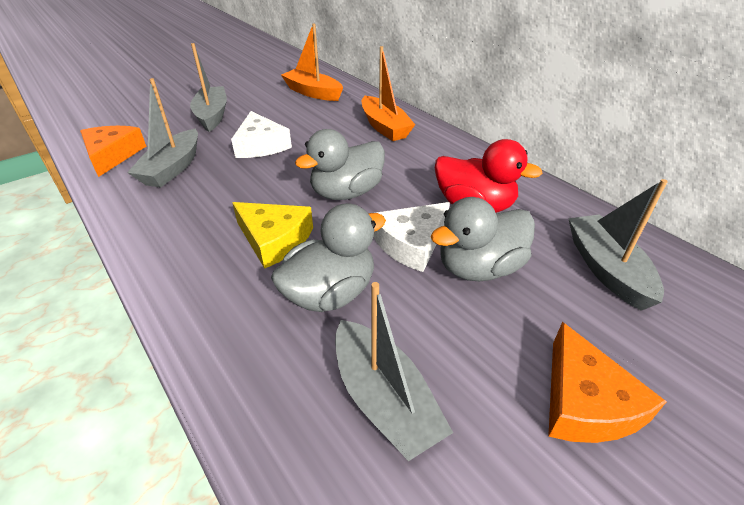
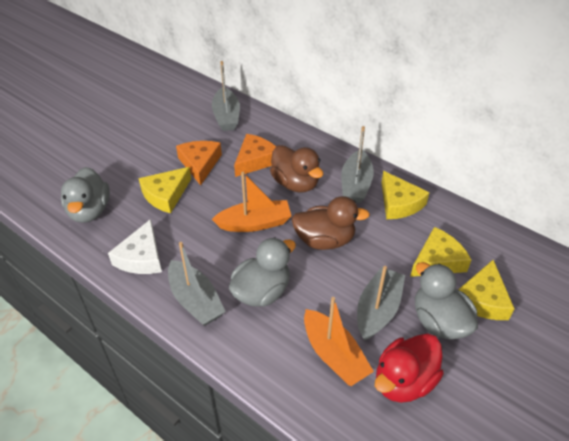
brown duck: 0 -> 2
white cheese: 2 -> 1
yellow cheese: 1 -> 4

